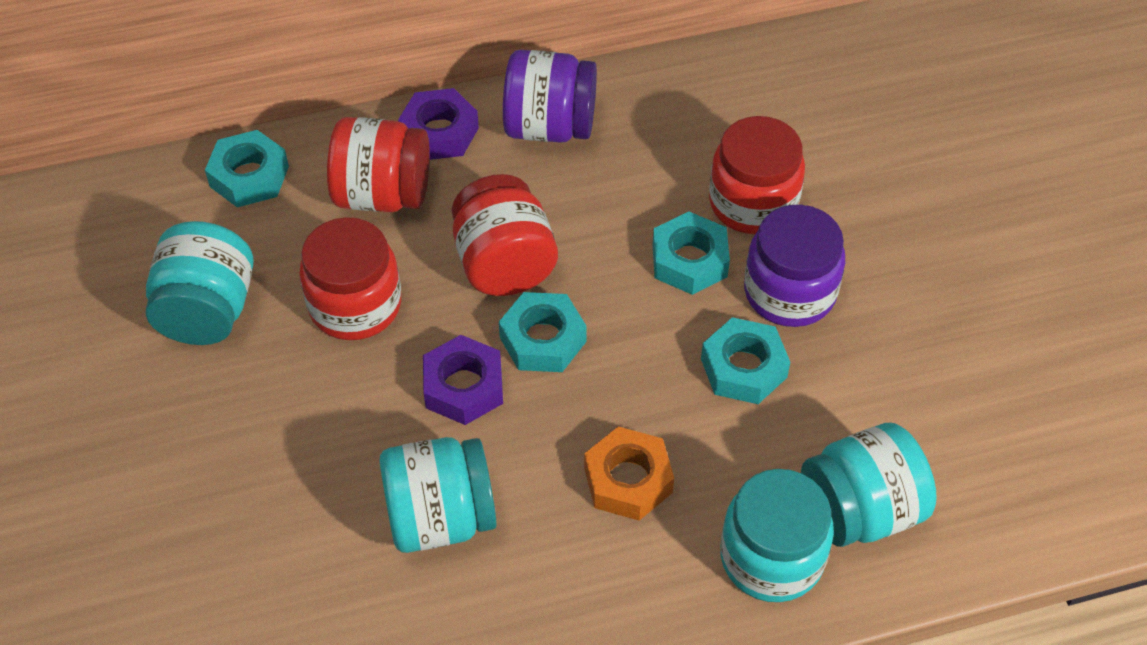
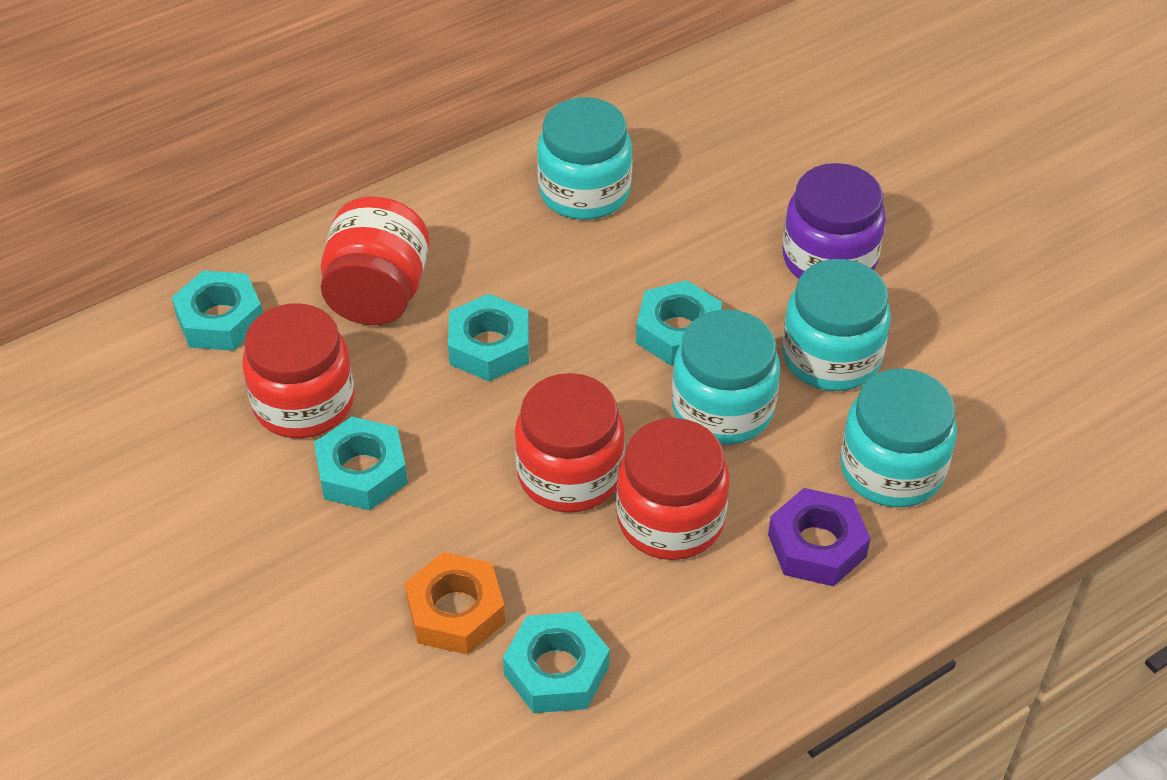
purple jar: 2 -> 1
purple nut: 2 -> 1
turquoise nut: 4 -> 5

